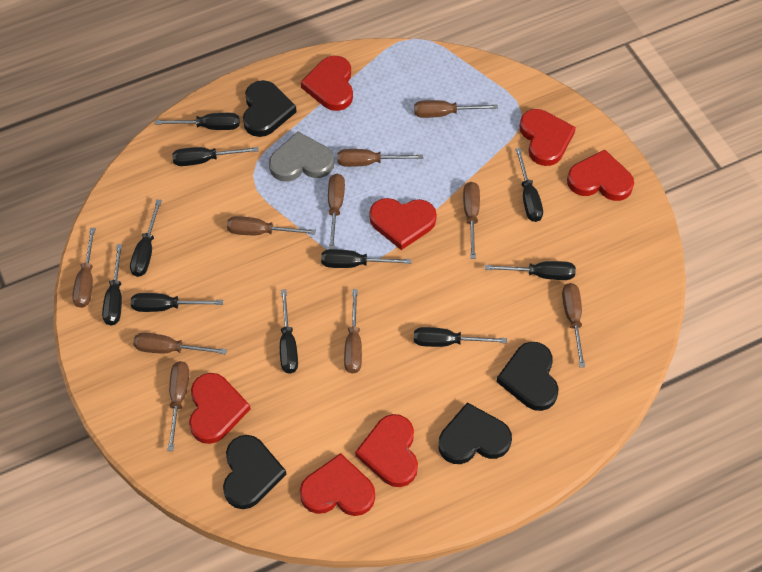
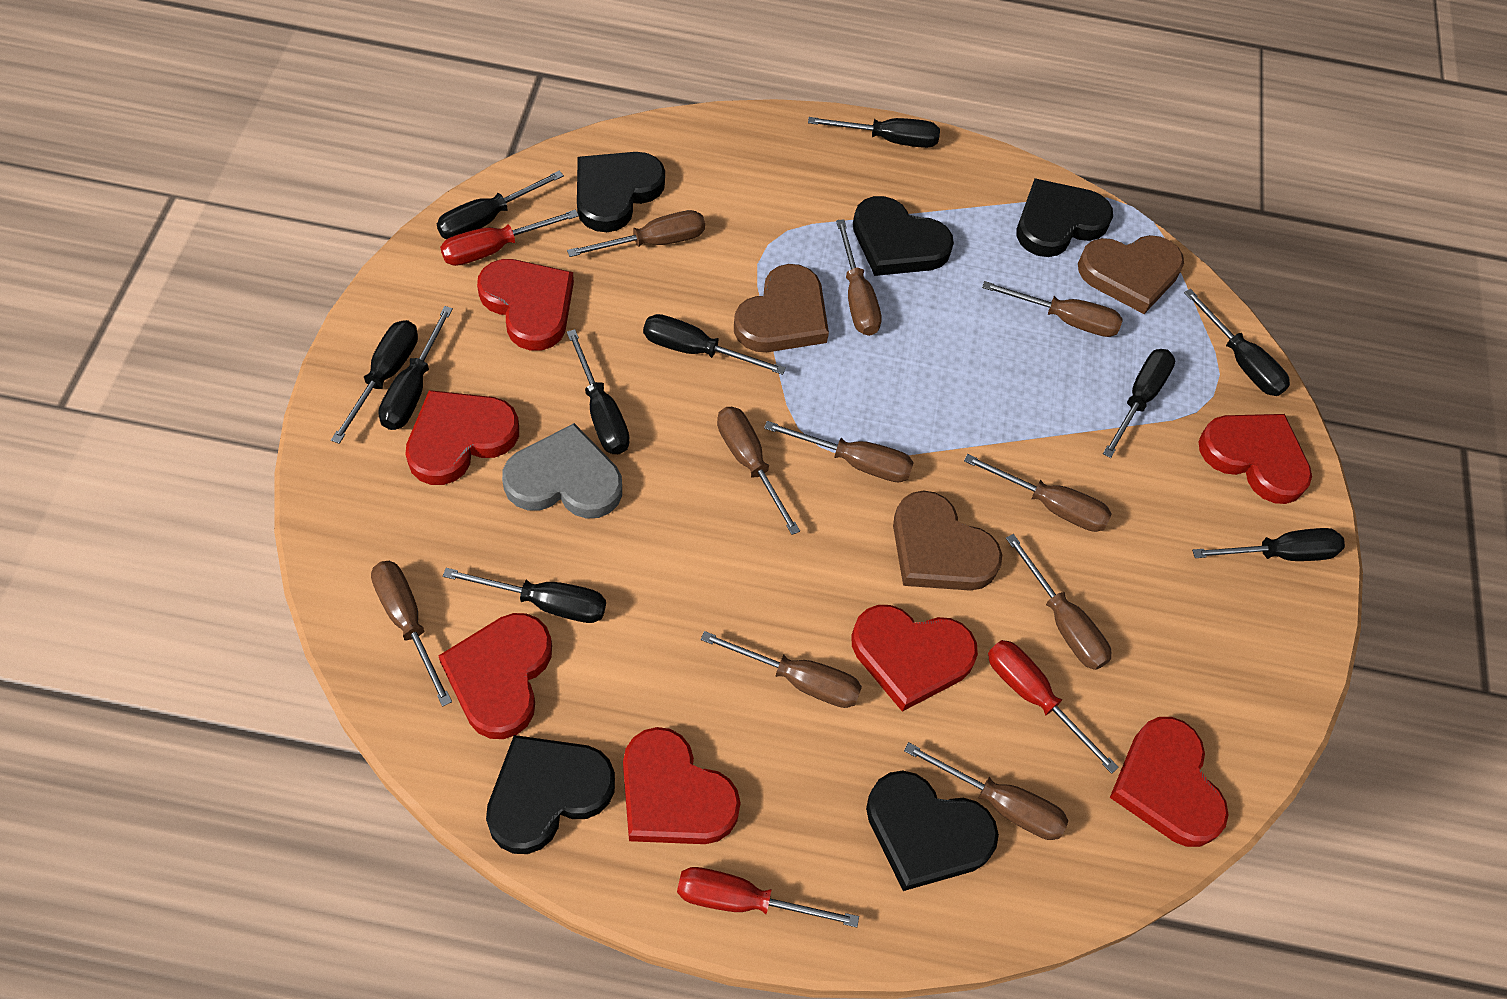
black heart: 4 -> 5
brown heart: 0 -> 3
red screwdriver: 0 -> 3

